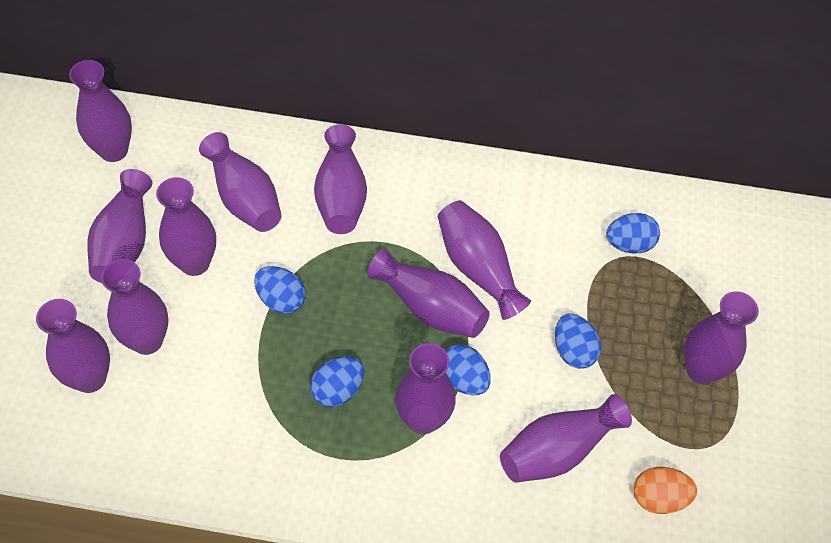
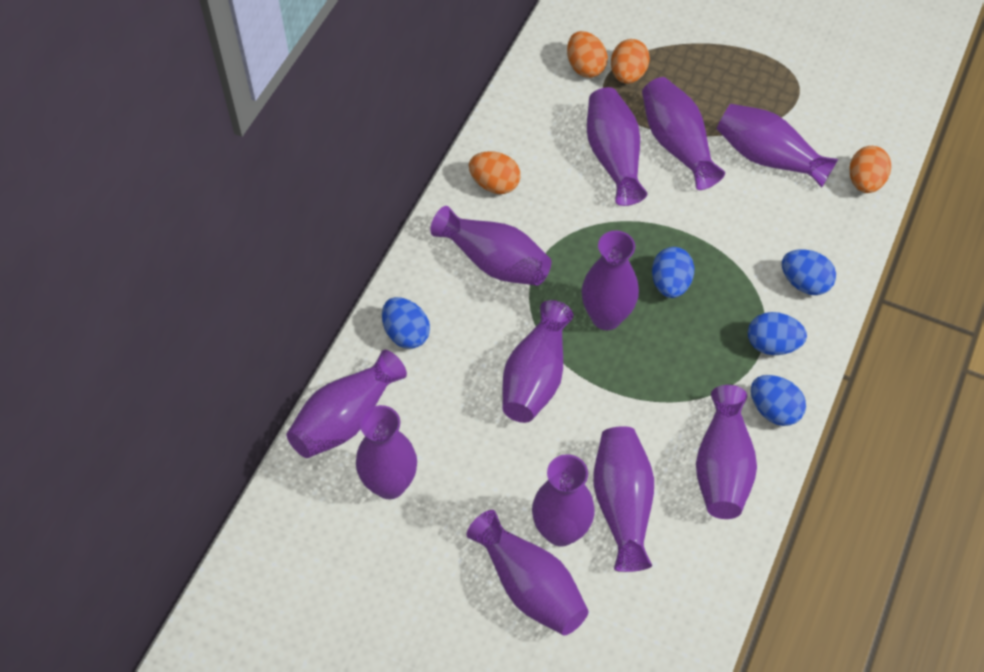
orange egg: 1 -> 4

